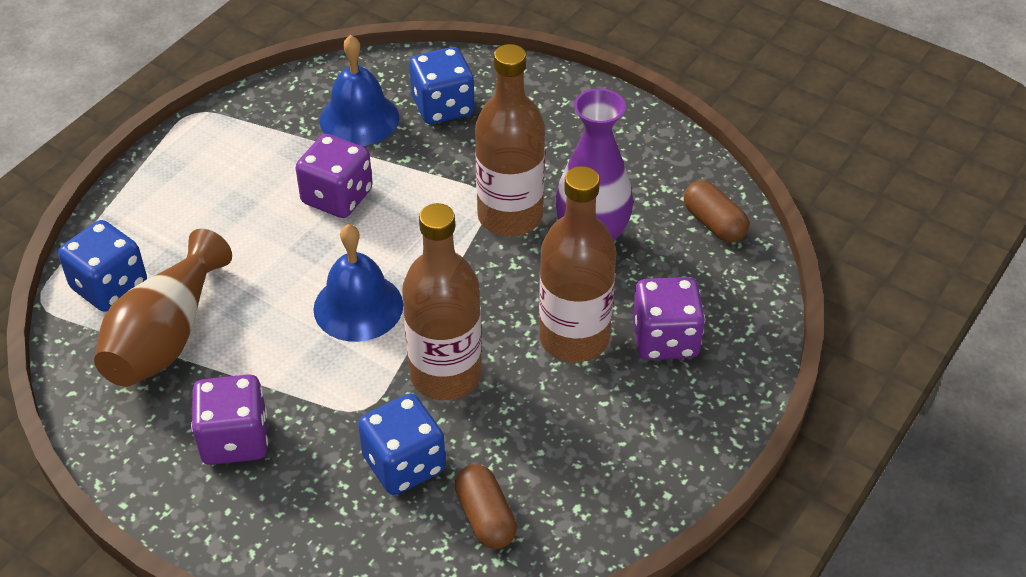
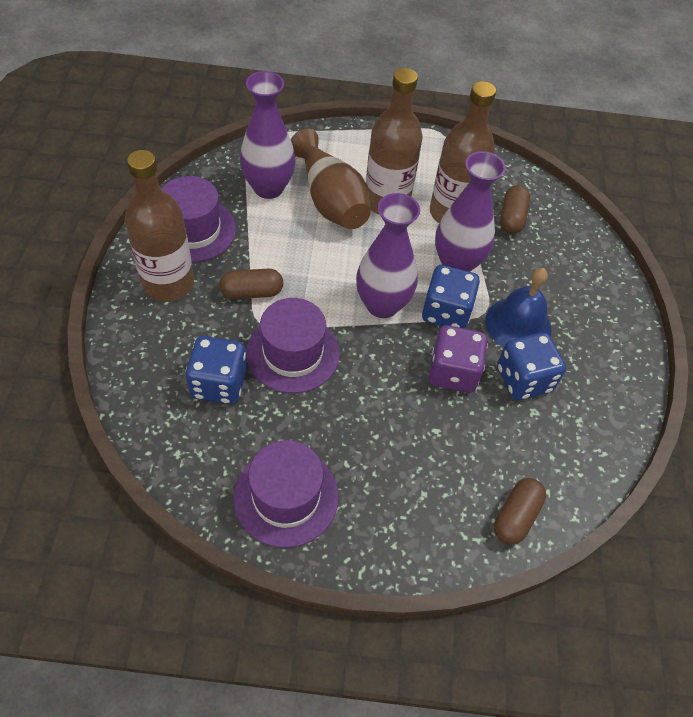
blue bell: 2 -> 1
brown capsule: 2 -> 3
purple dice: 3 -> 1
purple hat: 0 -> 3
purple vase: 1 -> 3

